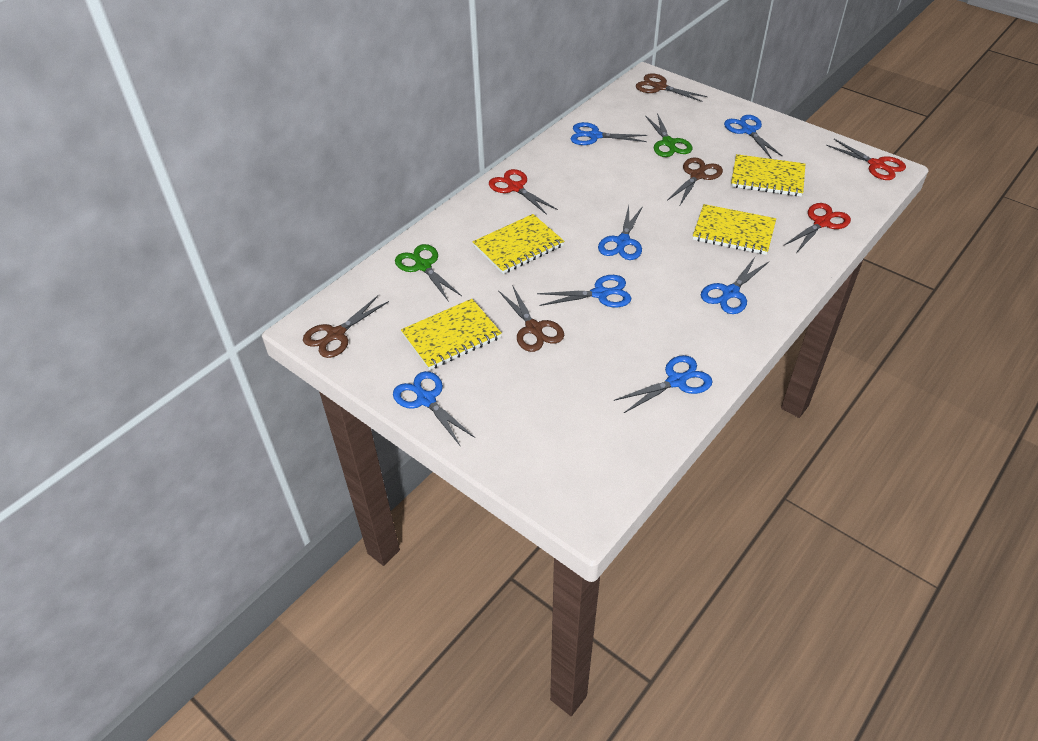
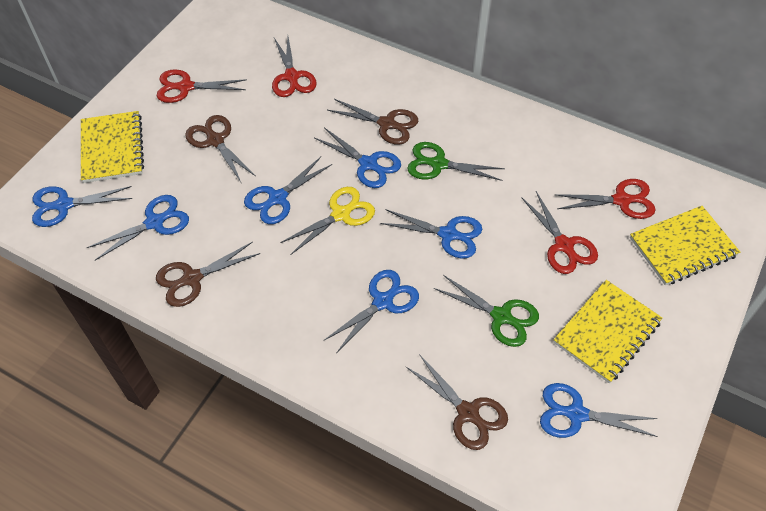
red scissors: 3 -> 4
yellow notebook: 4 -> 3
yellow scissors: 0 -> 1

